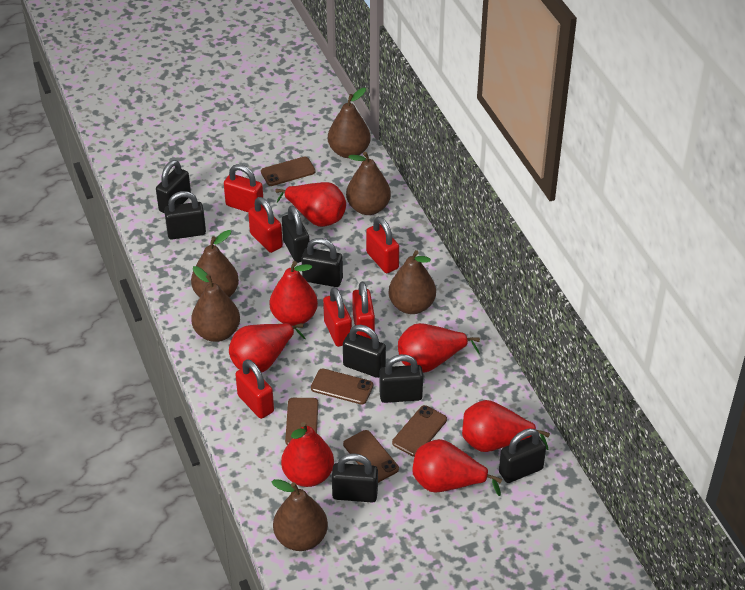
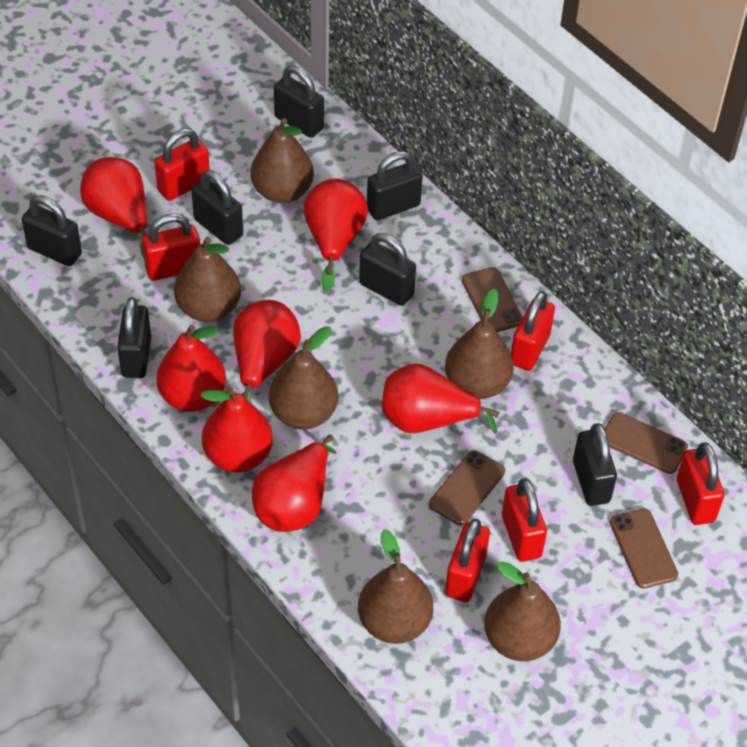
black padlock: 8 -> 7
brown phone: 5 -> 4

